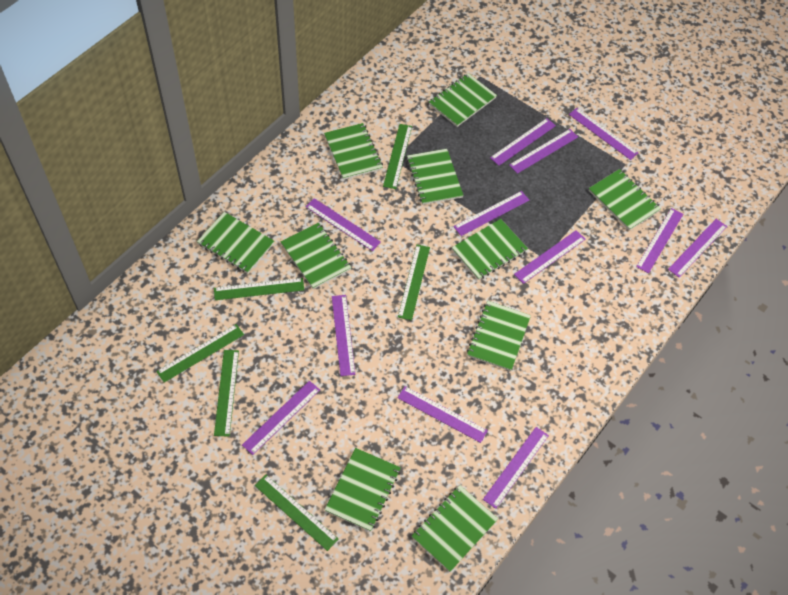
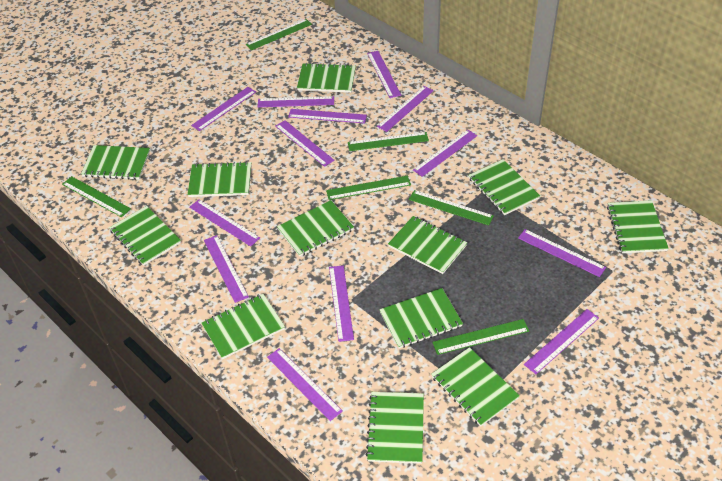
green notebook: 10 -> 12
purple ruler: 12 -> 13

